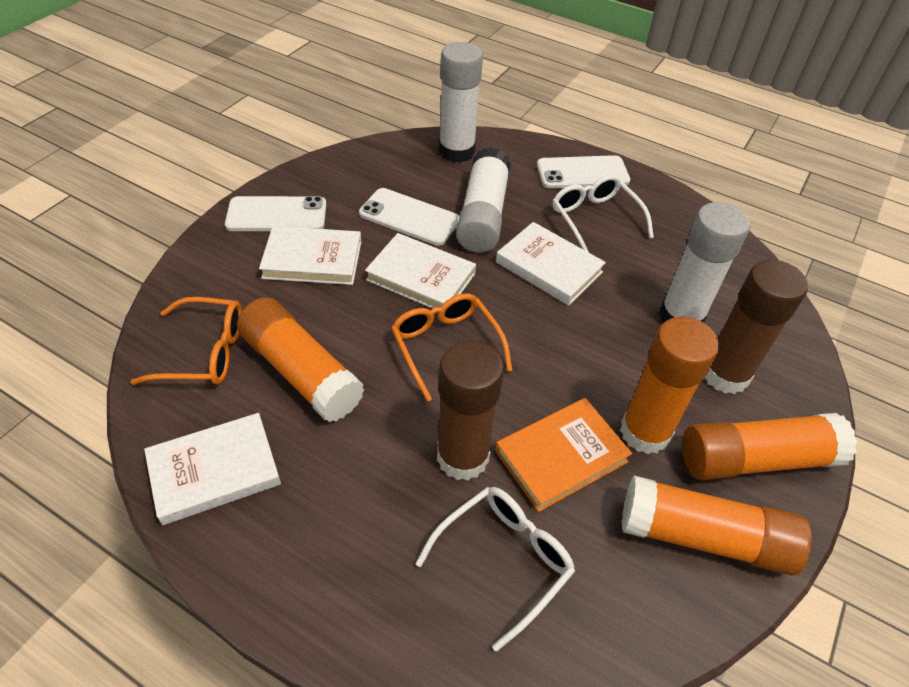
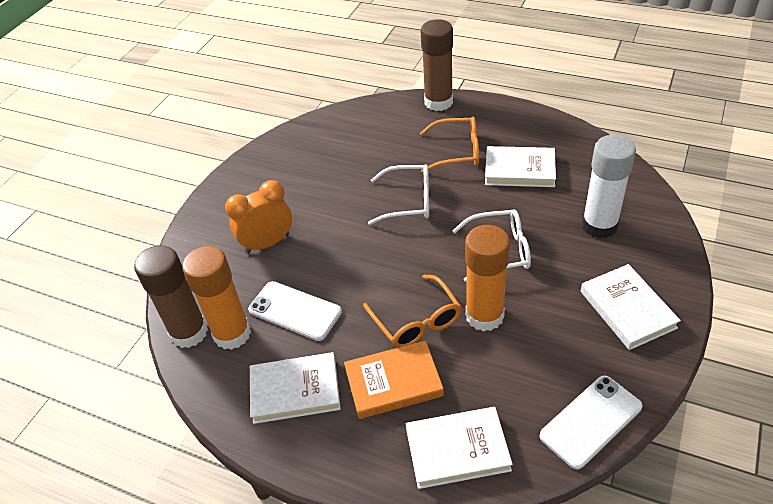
orange clock: 0 -> 1
orange glue stick: 4 -> 2
white glue stick: 3 -> 1
white phone: 3 -> 2

